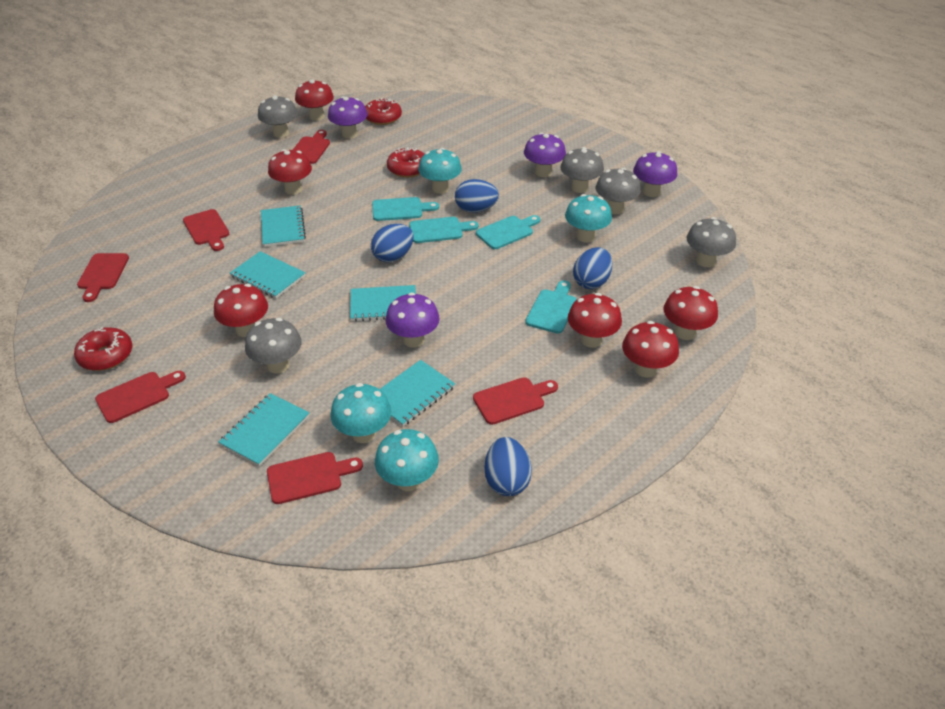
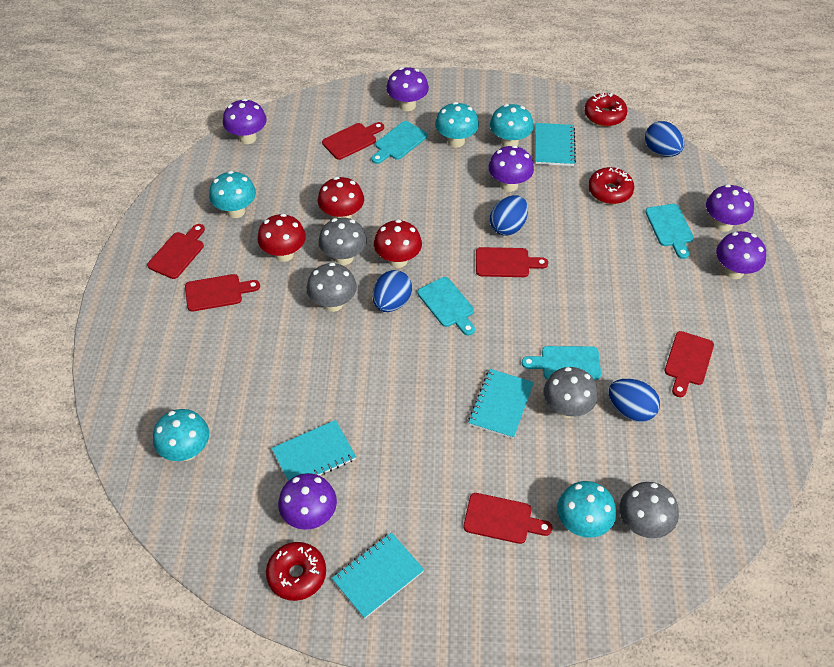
grey mushroom: 5 -> 4
purple mushroom: 4 -> 6
red mushroom: 6 -> 3
turquoise mushroom: 4 -> 5
turquoise notebook: 5 -> 4

